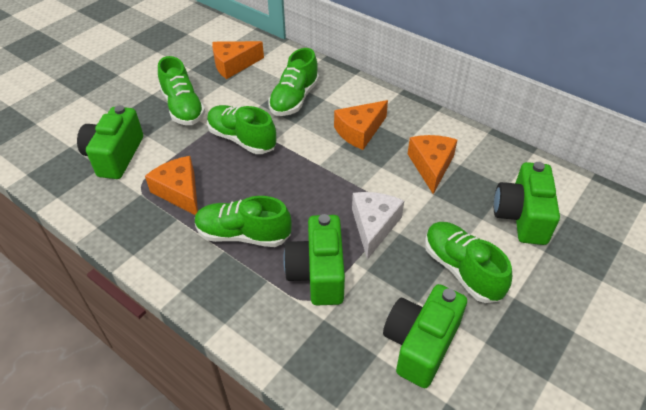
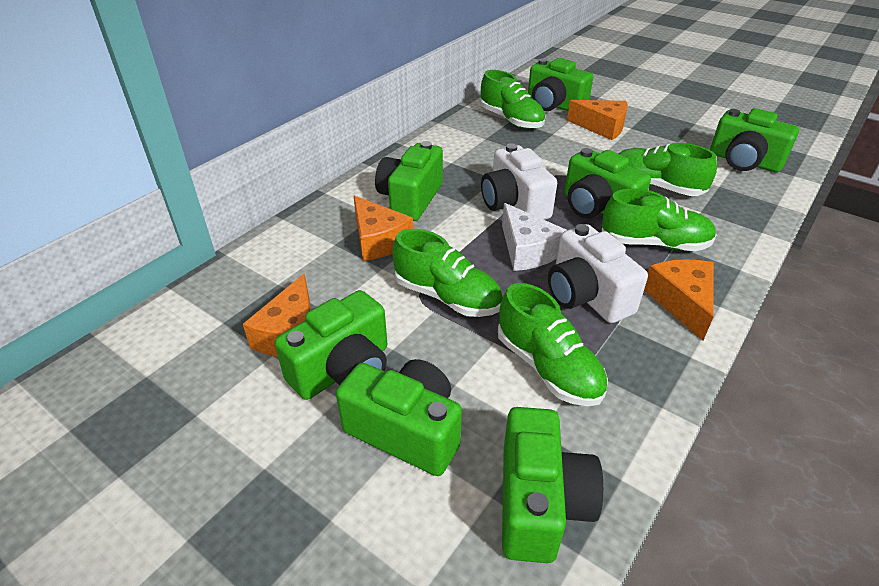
green camera: 4 -> 7
white camera: 0 -> 2

